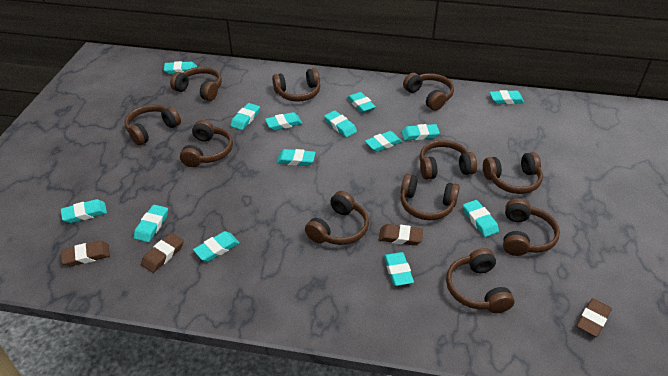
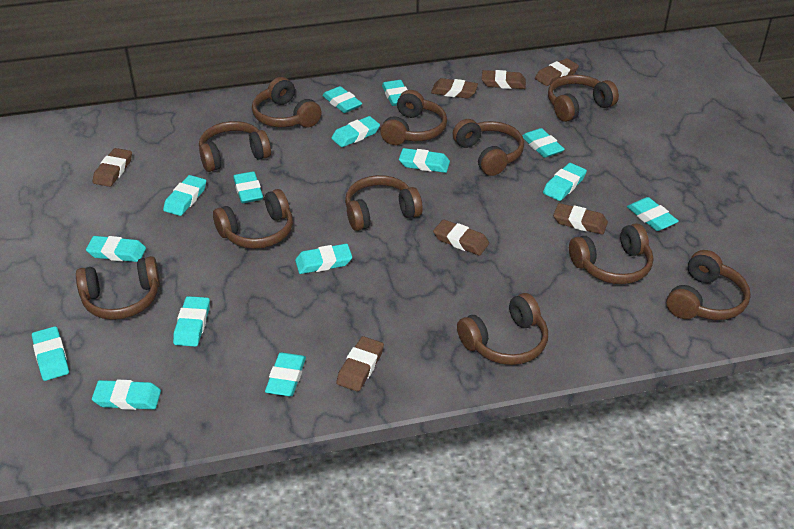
brown eraser: 4 -> 7
turquoise eraser: 14 -> 15

